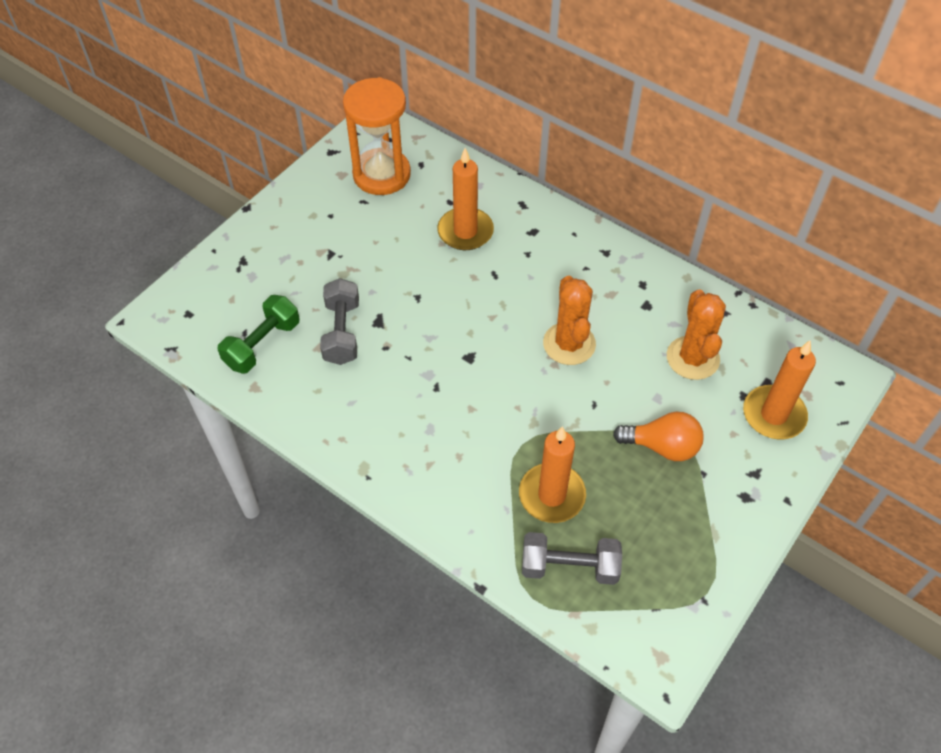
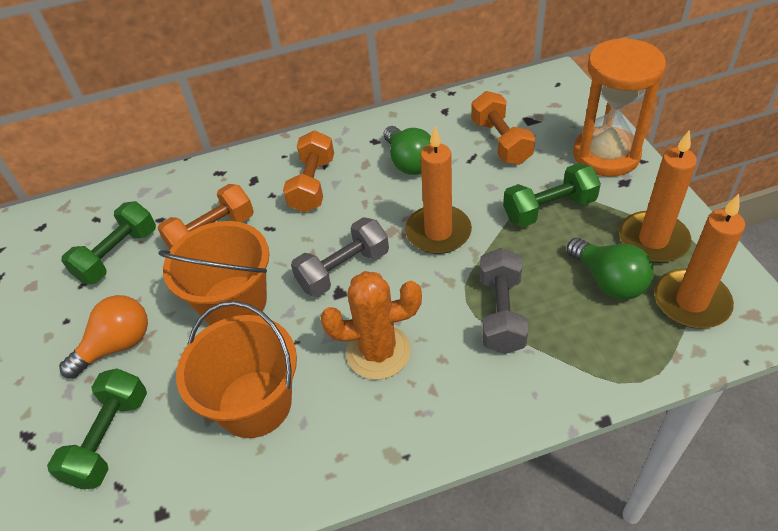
green dumbbell: 1 -> 3
green light bulb: 0 -> 2
orange bucket: 0 -> 2
orange cactus: 2 -> 1
orange dumbbell: 0 -> 3

